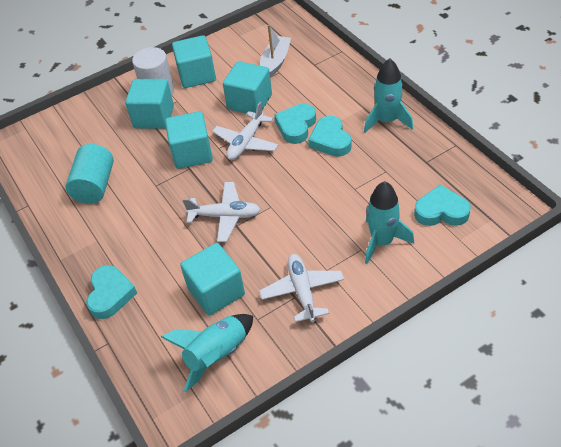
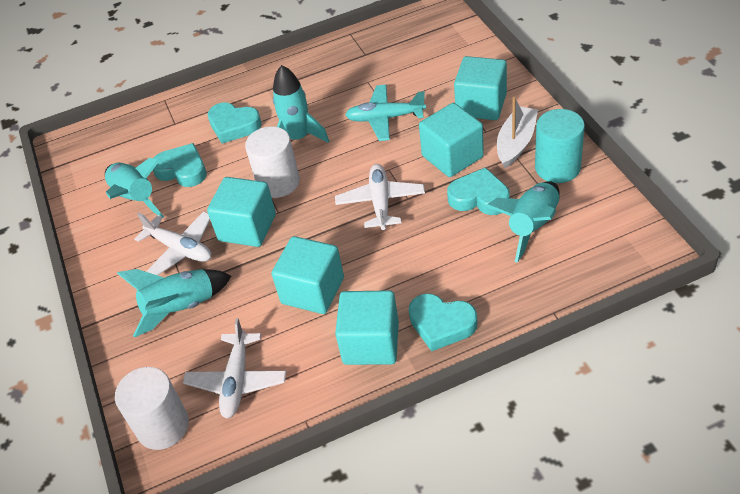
turquoise plane: 0 -> 1
turquoise rocket: 3 -> 4
white cylinder: 1 -> 2

